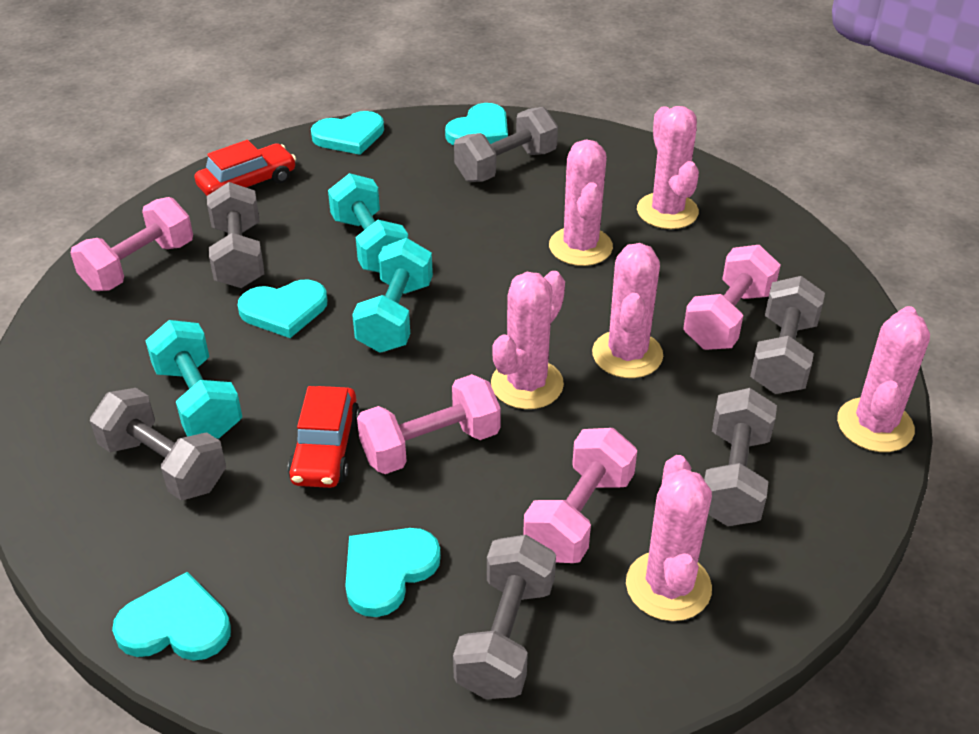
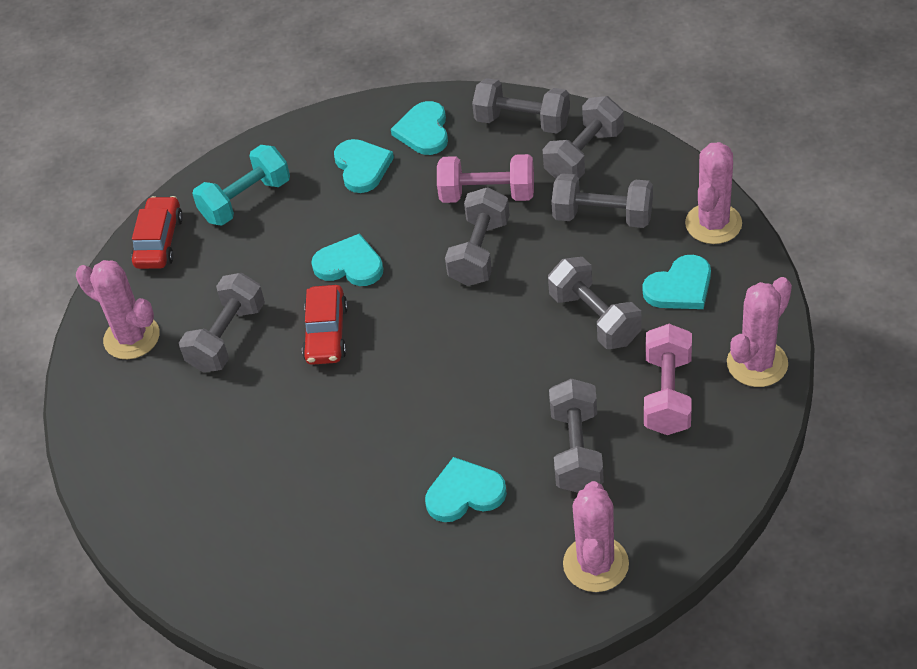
grey dumbbell: 6 -> 7
pink cactus: 6 -> 4
pink dumbbell: 4 -> 2
turquoise dumbbell: 3 -> 1

